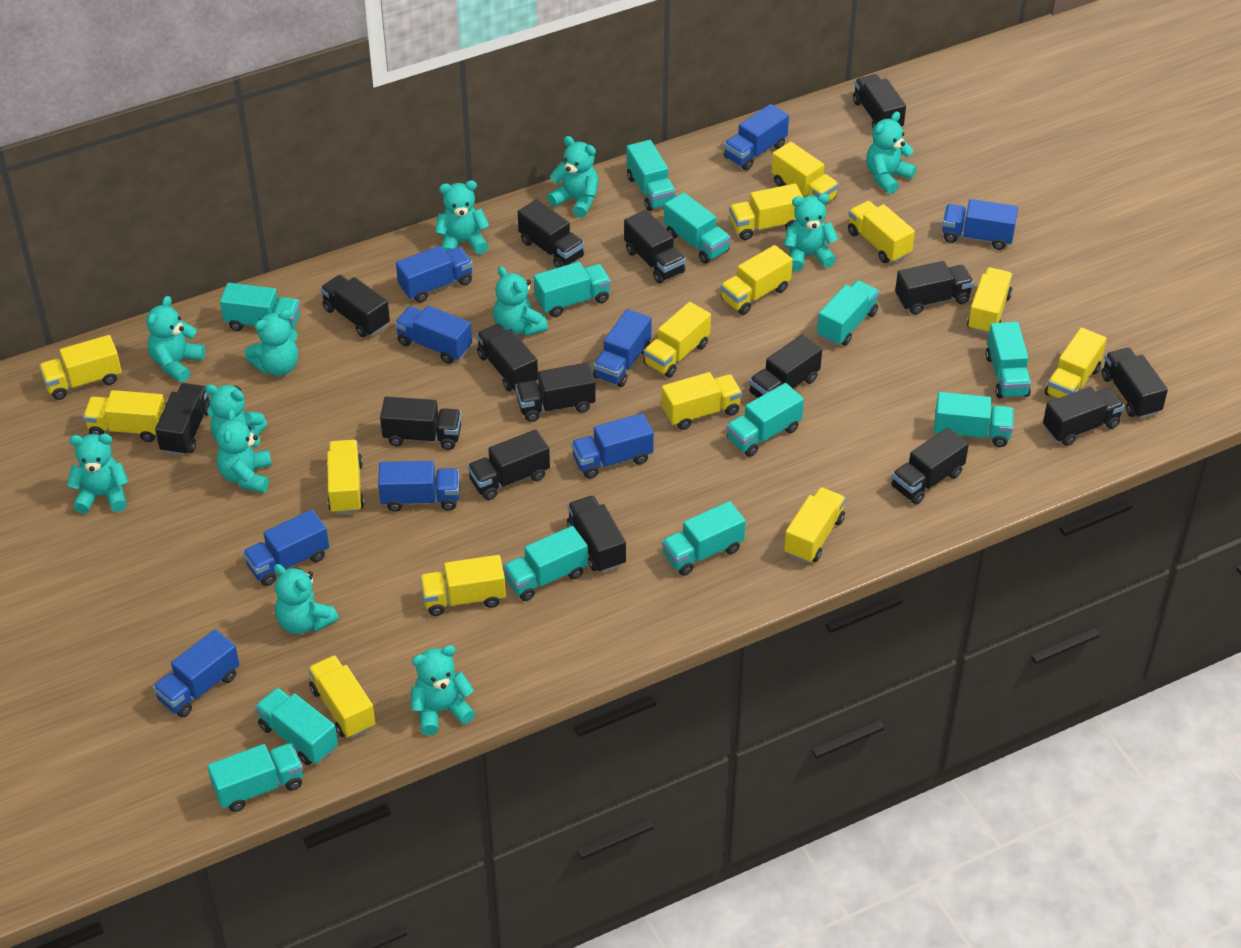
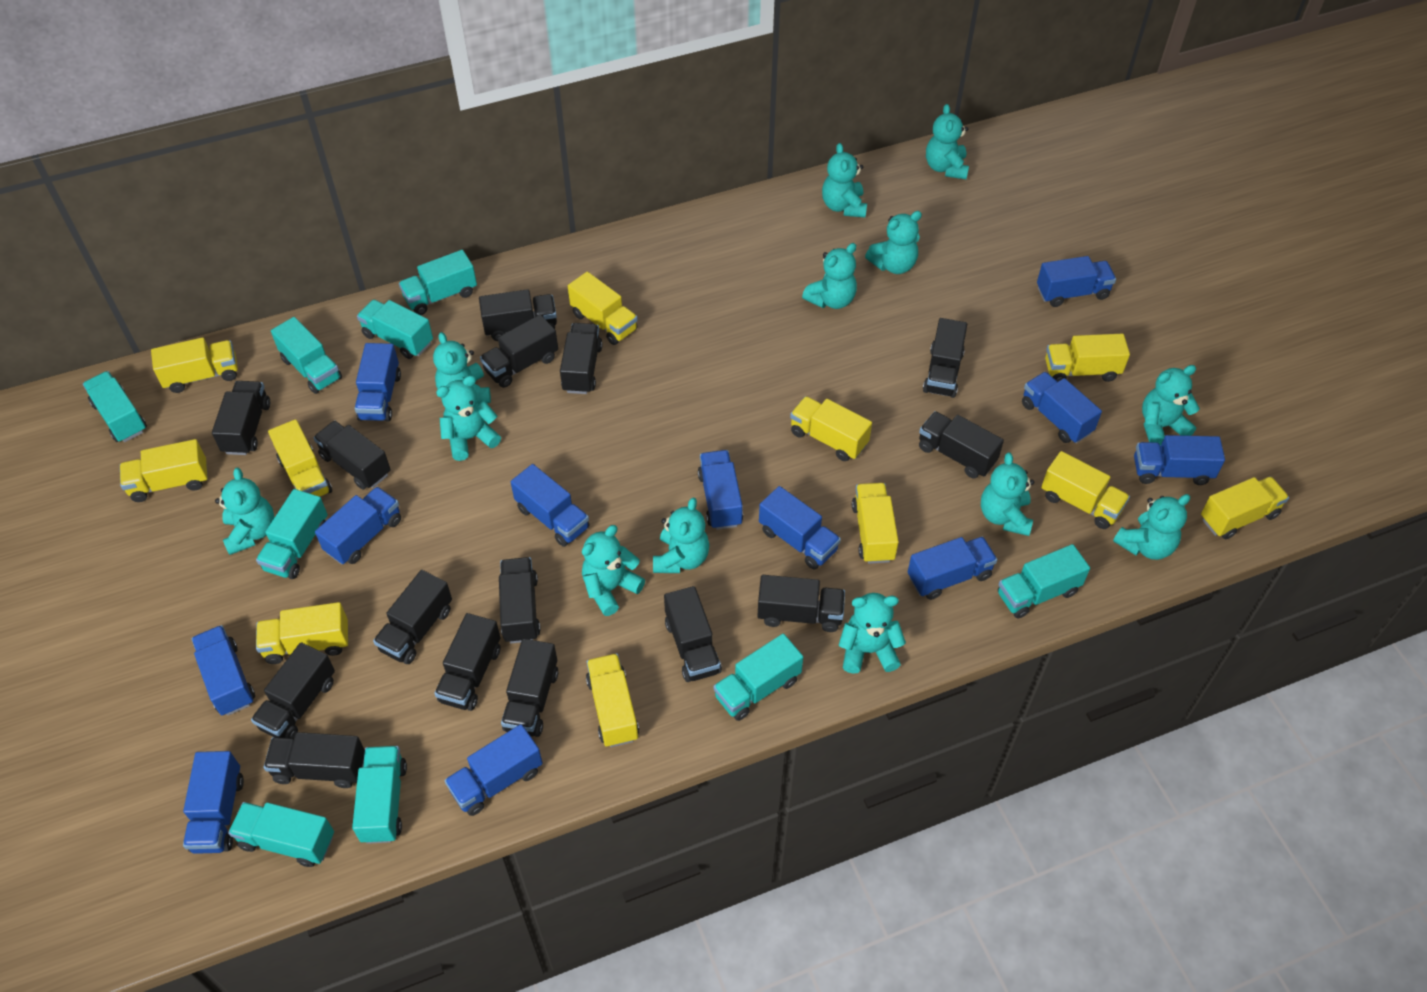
blue truck: 9 -> 12
turquoise teddy bear: 12 -> 13
turquoise truck: 12 -> 9
yellow truck: 14 -> 11

